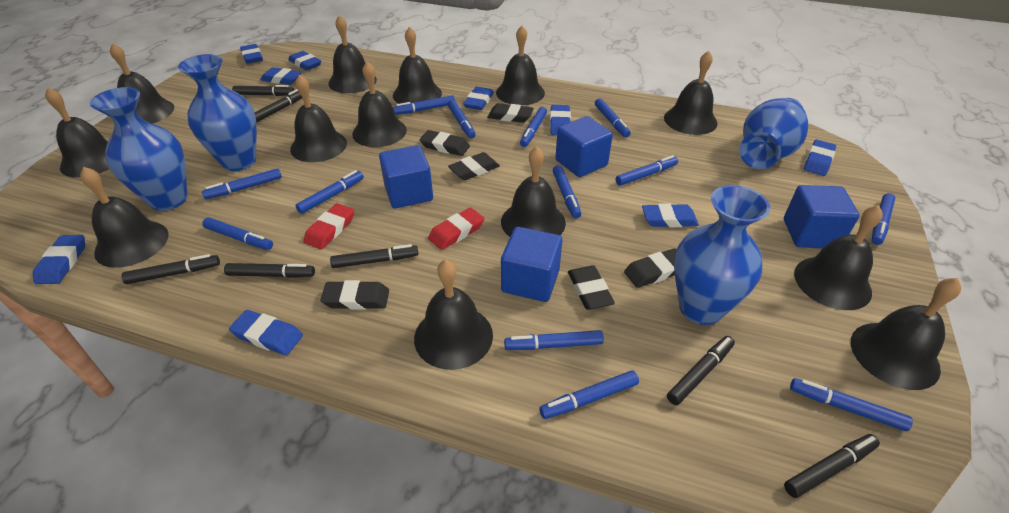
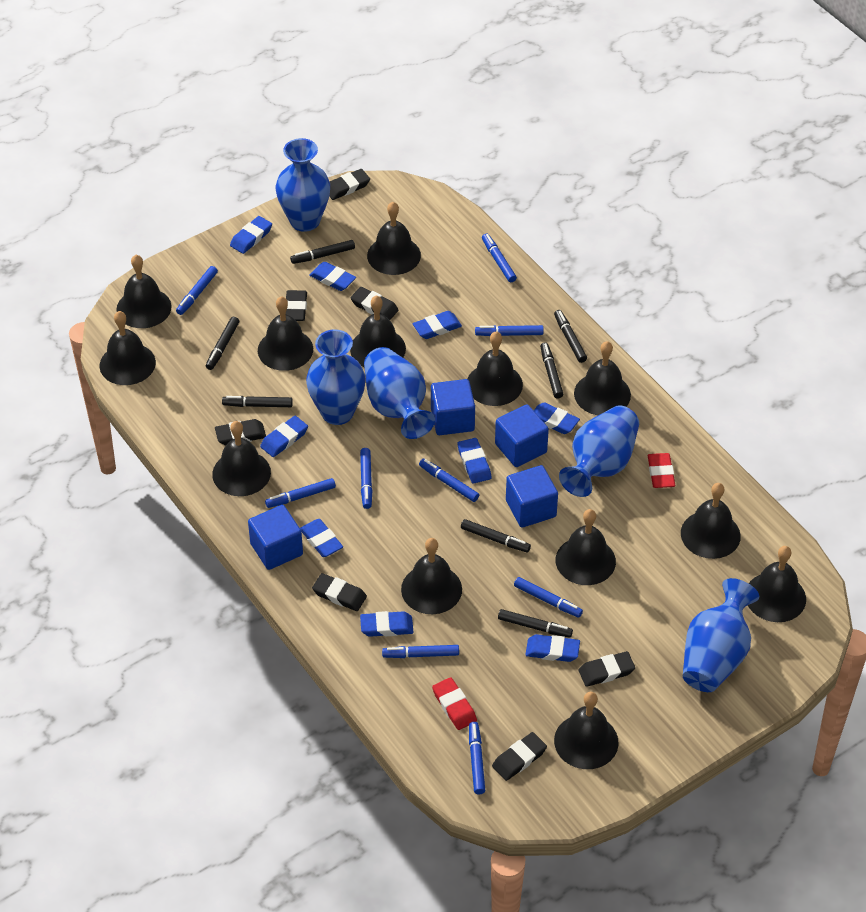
black eraser: 6 -> 7
blue marker: 13 -> 9
blue vase: 4 -> 5

